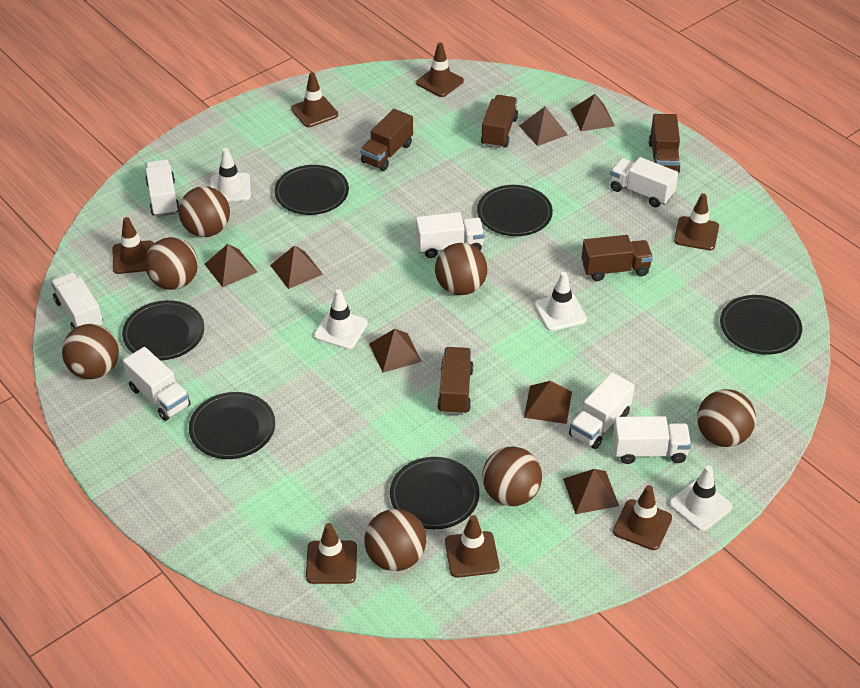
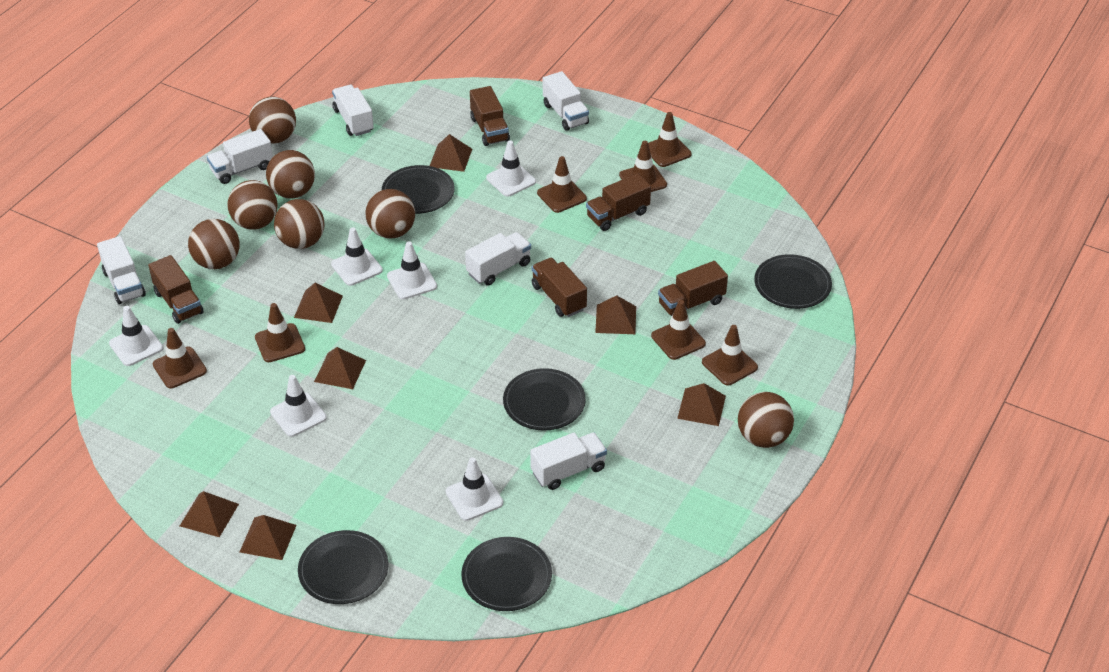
black plate: 6 -> 5
white traffic cone: 4 -> 6
white truck: 7 -> 6

